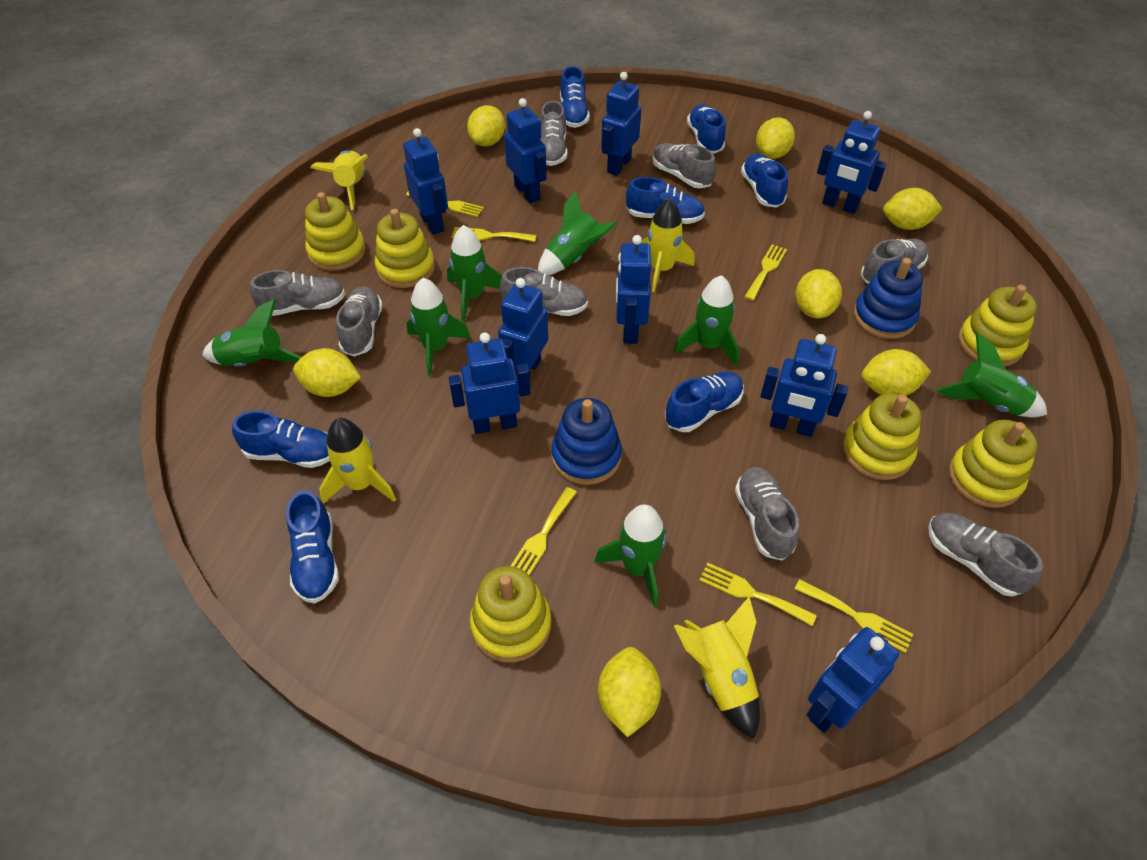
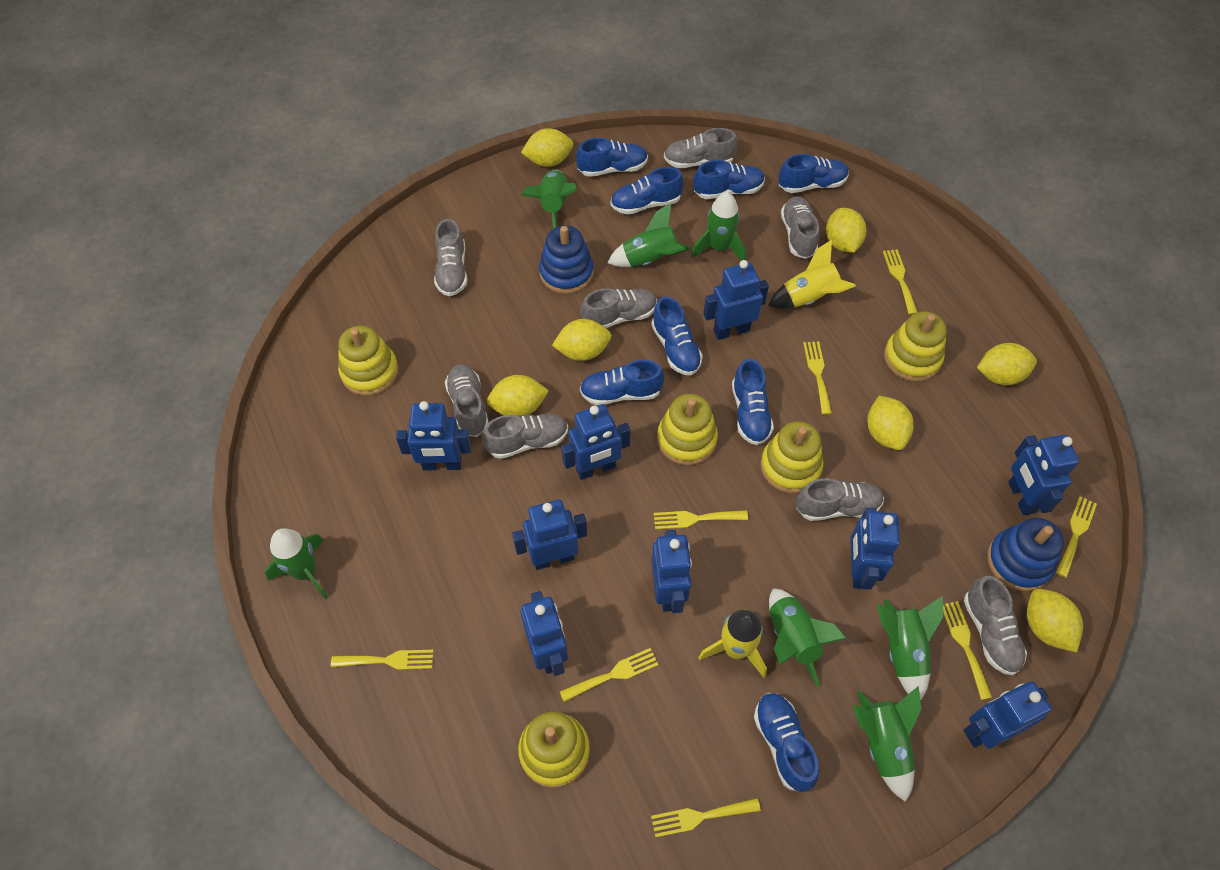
blue shoe: 7 -> 8
yellow fork: 6 -> 8
yellow rocket: 4 -> 2
yellow stacking toy: 6 -> 5

